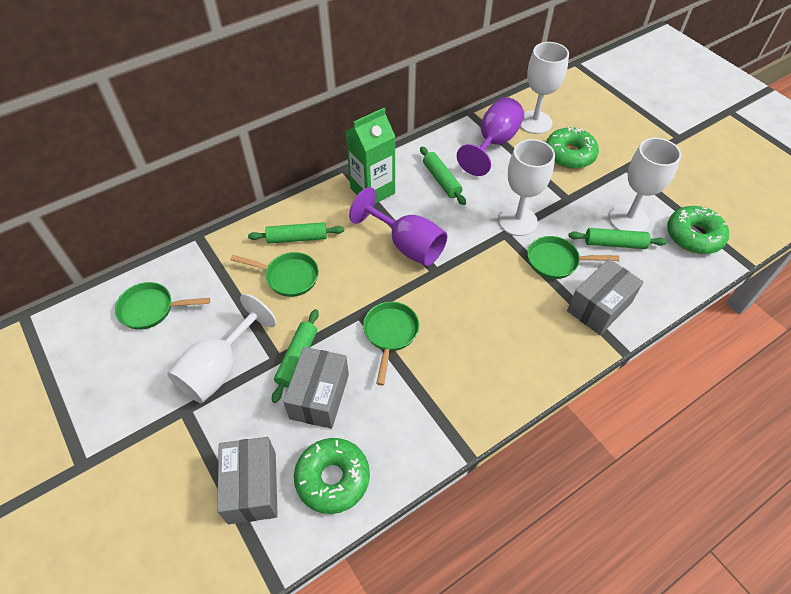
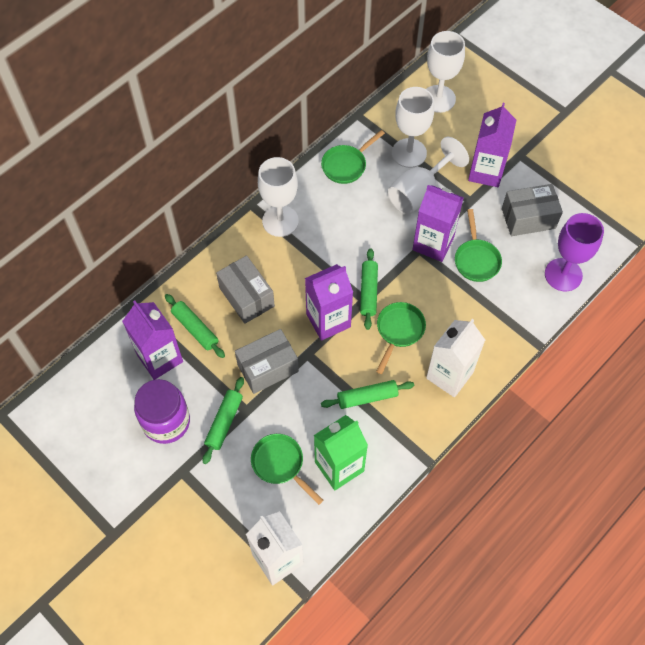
green donut: 3 -> 0
purple carton: 0 -> 4
purple goblet: 2 -> 1
purple jar: 0 -> 1
white carton: 0 -> 2

